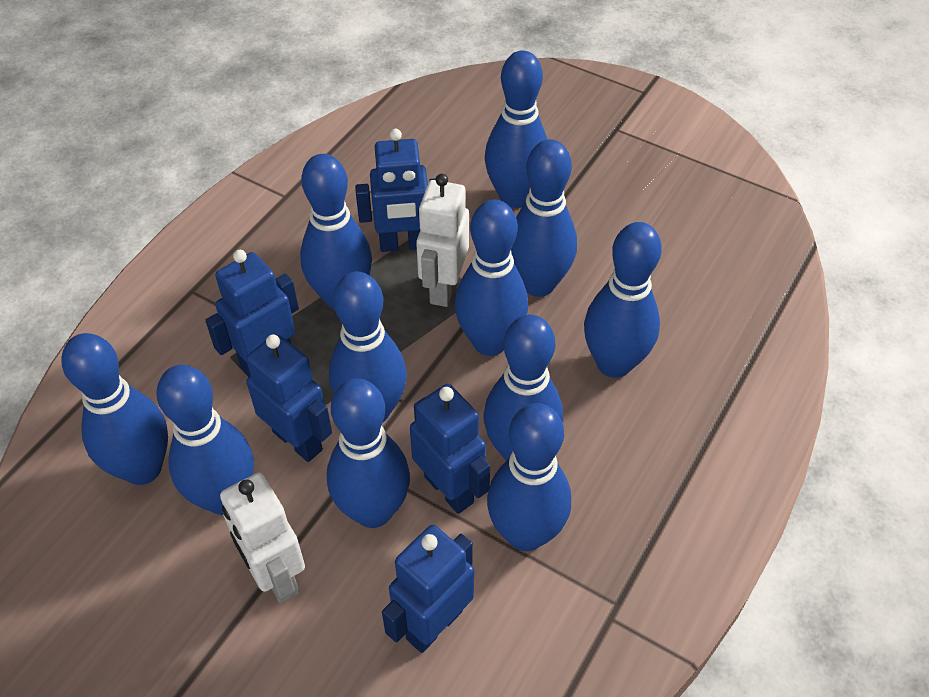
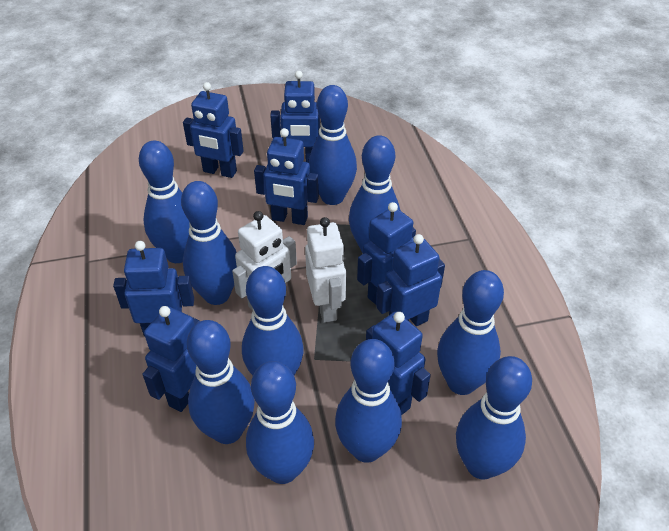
blue bowling pin: 11 -> 10
blue robot: 5 -> 8

